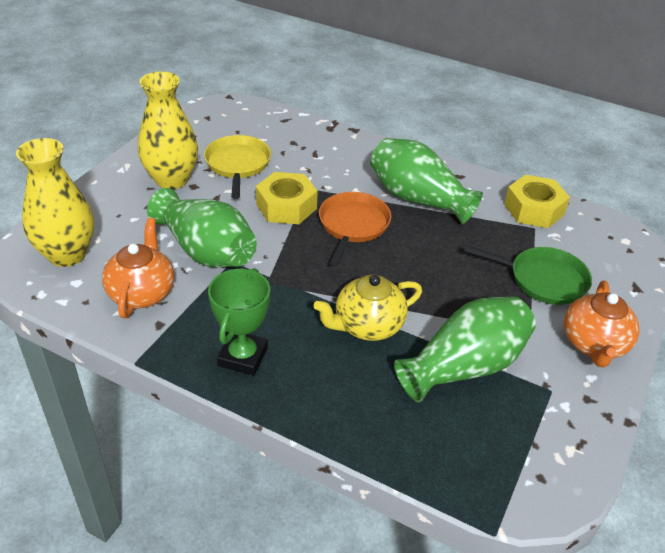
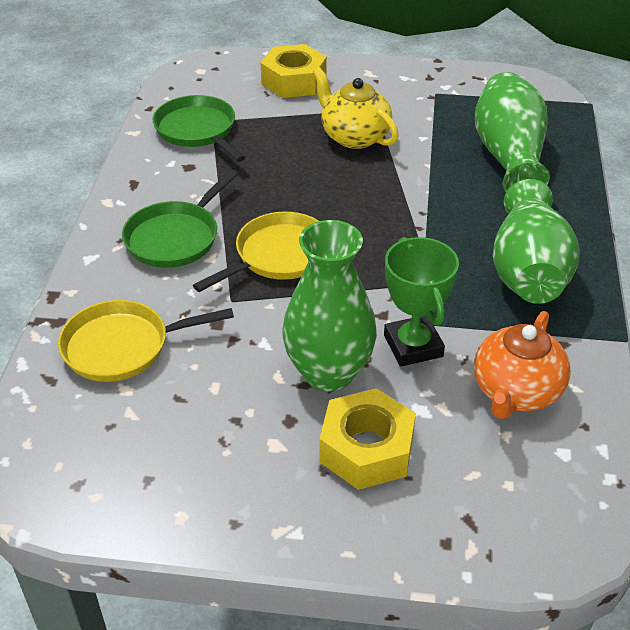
green pan: 1 -> 2
orange pan: 1 -> 0
orange teapot: 2 -> 1
yellow pan: 1 -> 2
yellow vase: 2 -> 0

